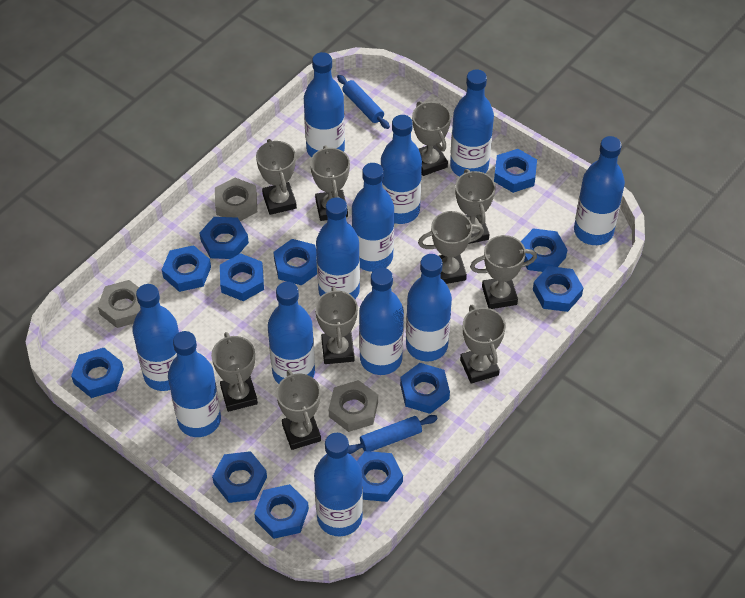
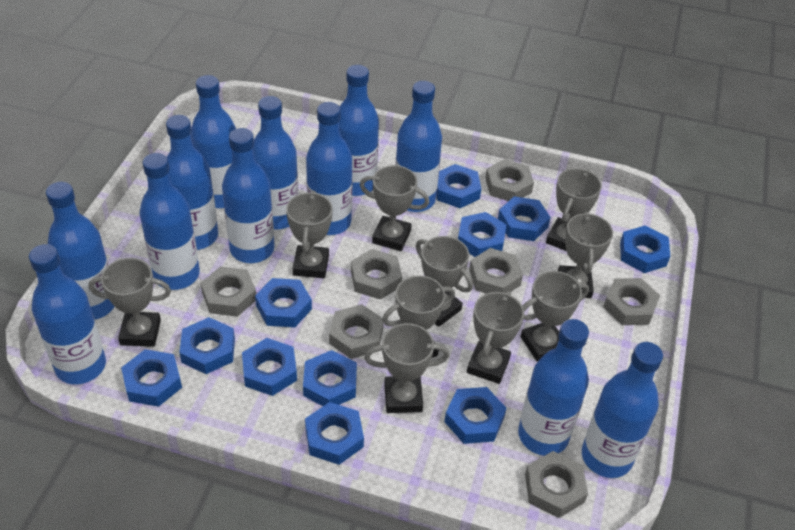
blue nut: 12 -> 11
blue rolling pin: 2 -> 0
grey nut: 3 -> 7

